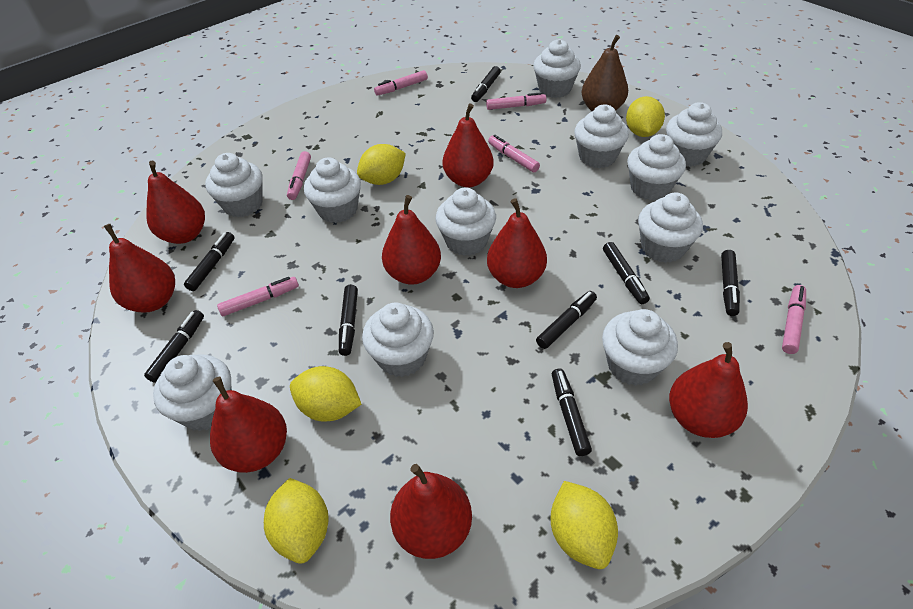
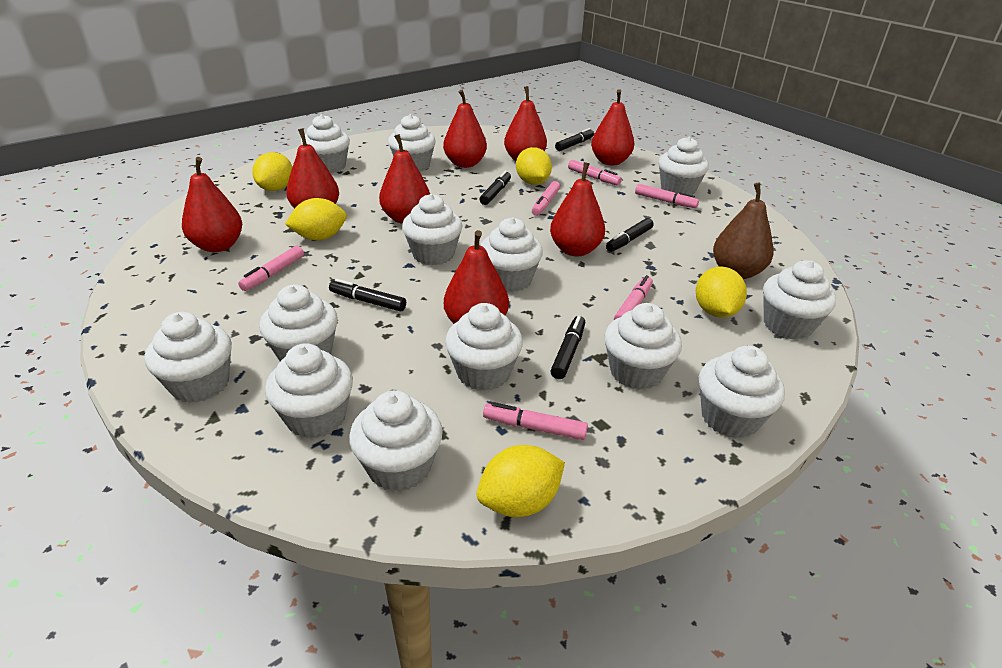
black marker: 8 -> 5
white cupcake: 11 -> 13

